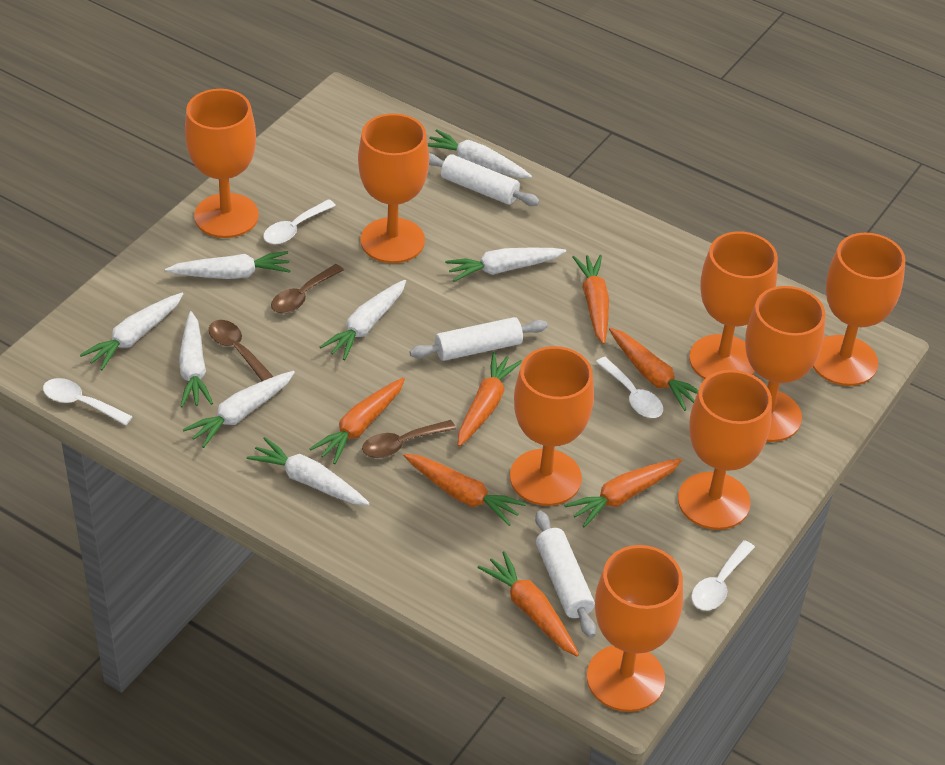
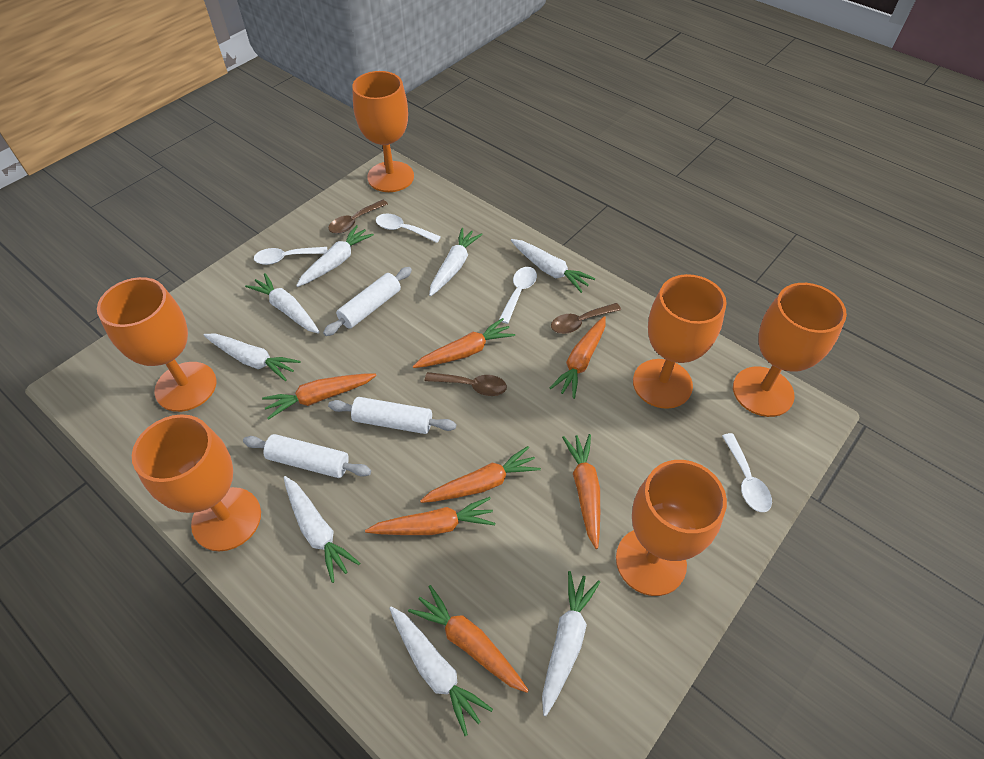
orange goblet: 8 -> 6

